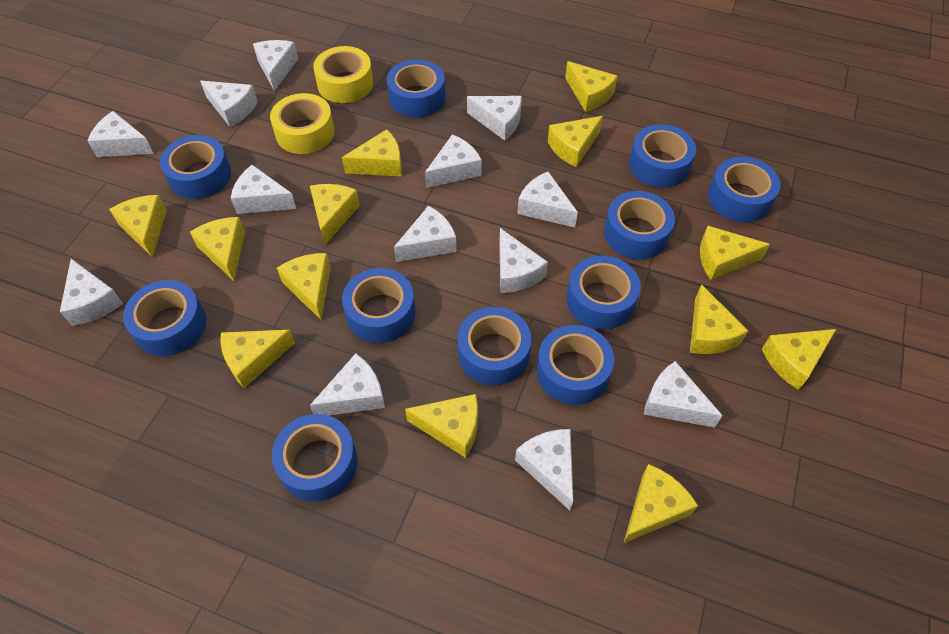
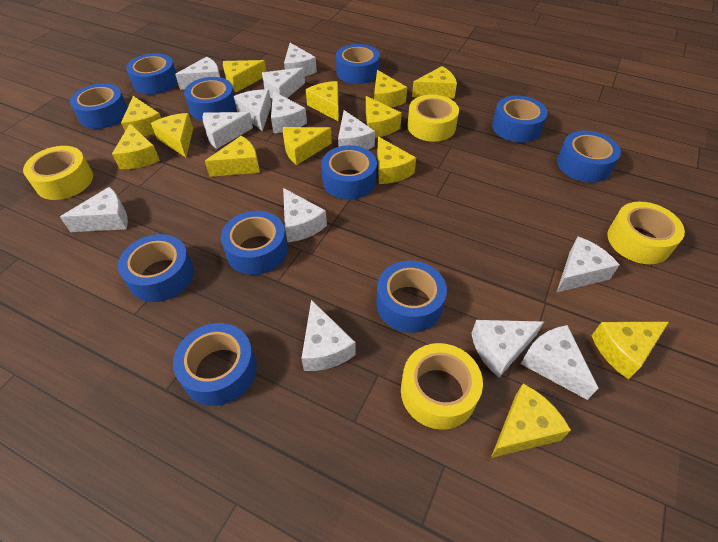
yellow tape: 2 -> 4

